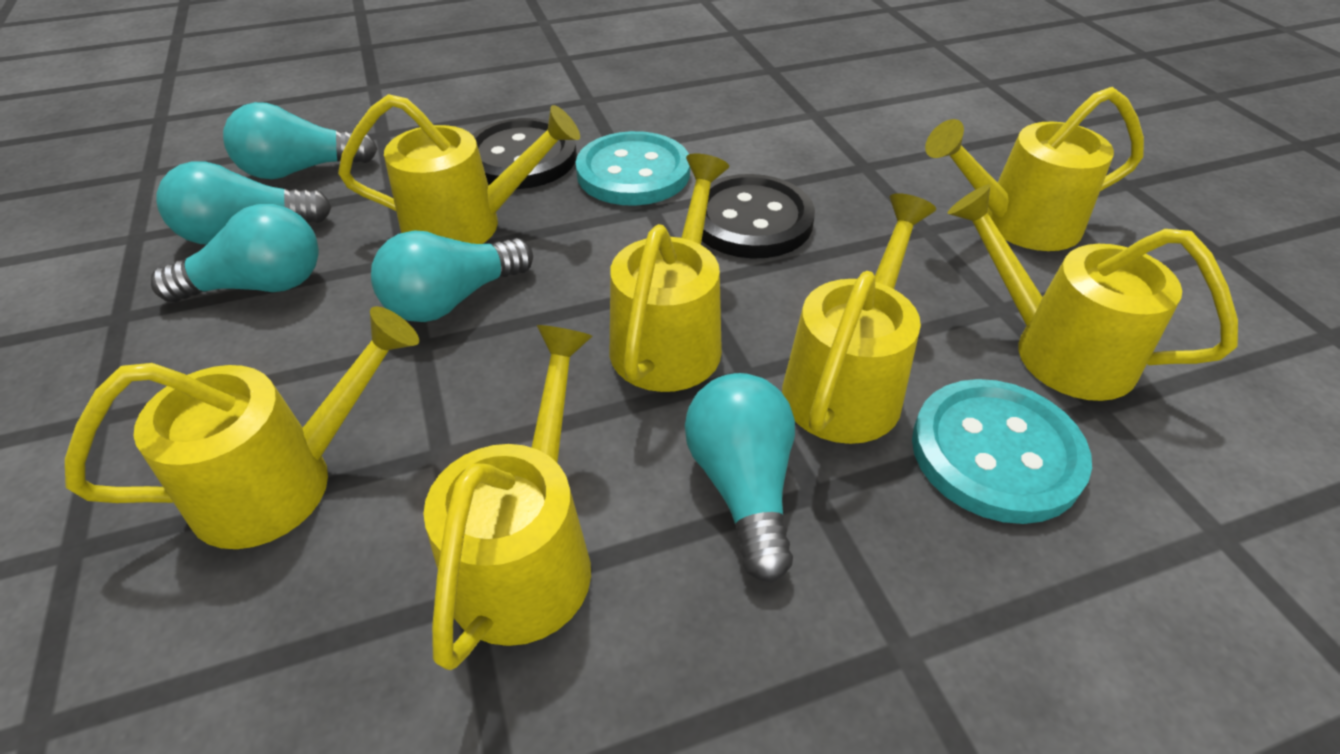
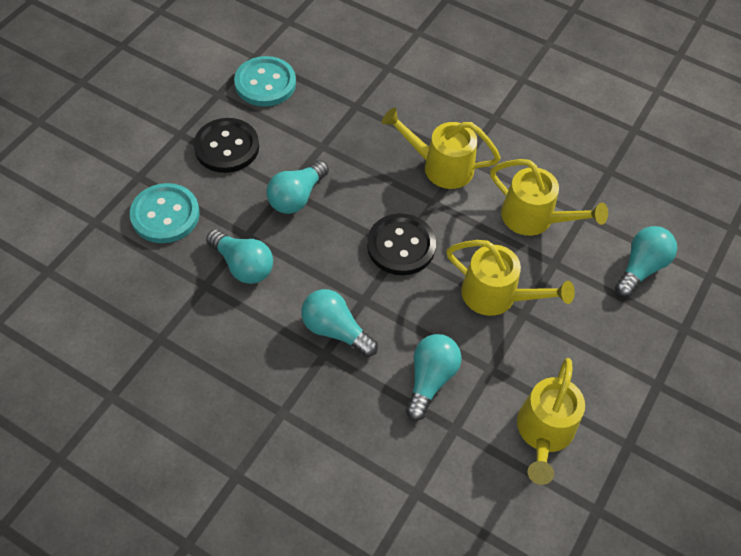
yellow watering can: 7 -> 4

